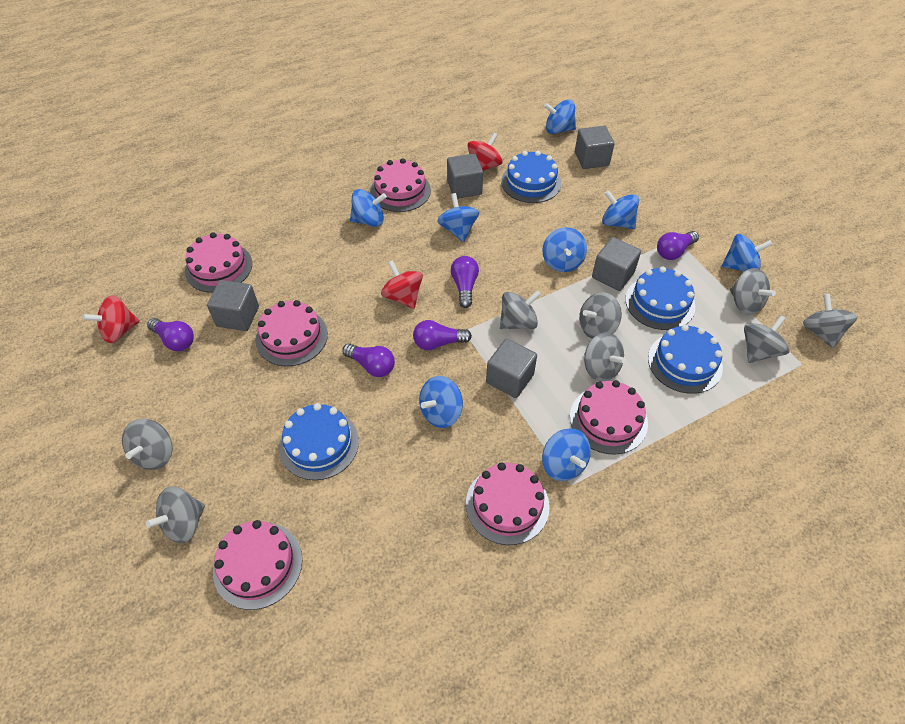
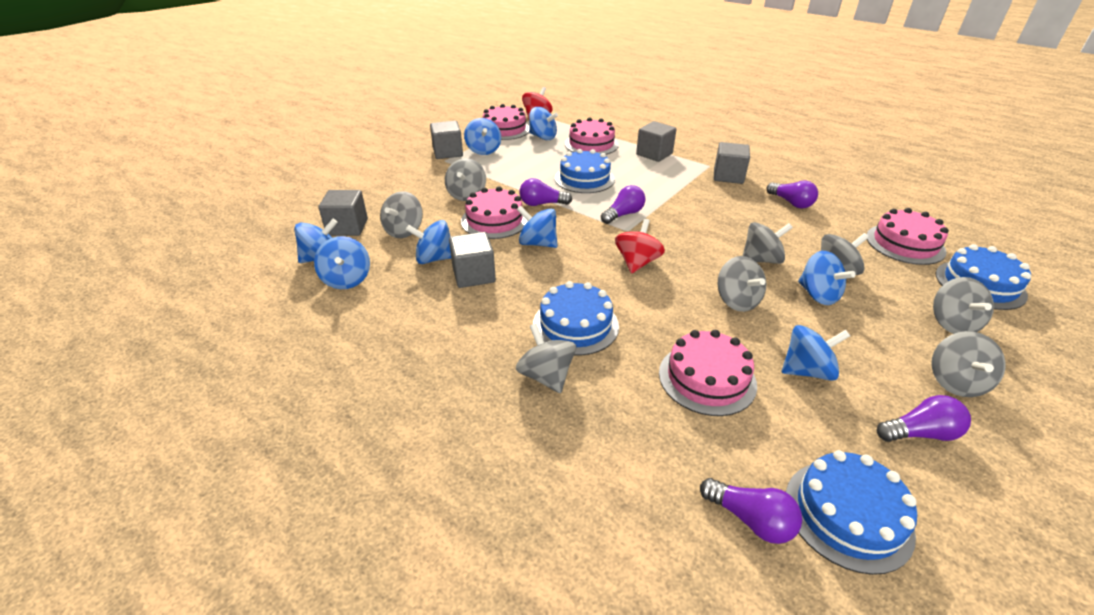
pink cake: 6 -> 5
red spinning top: 3 -> 2

